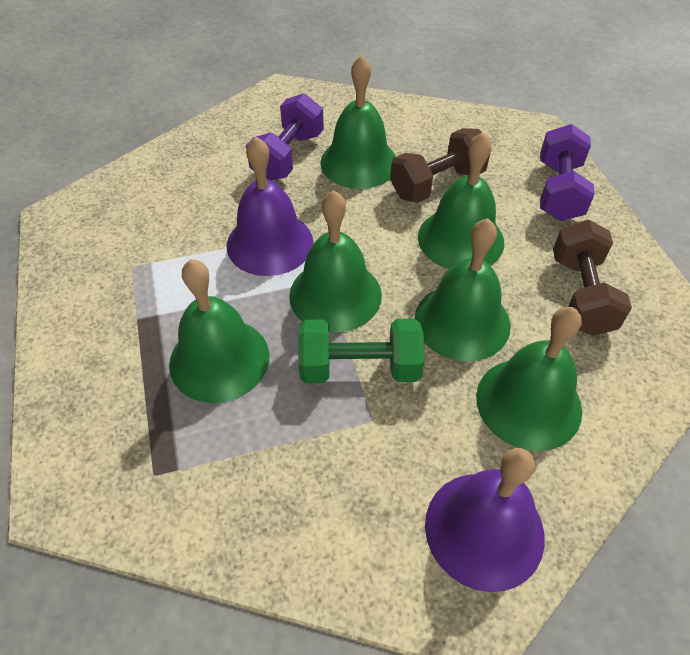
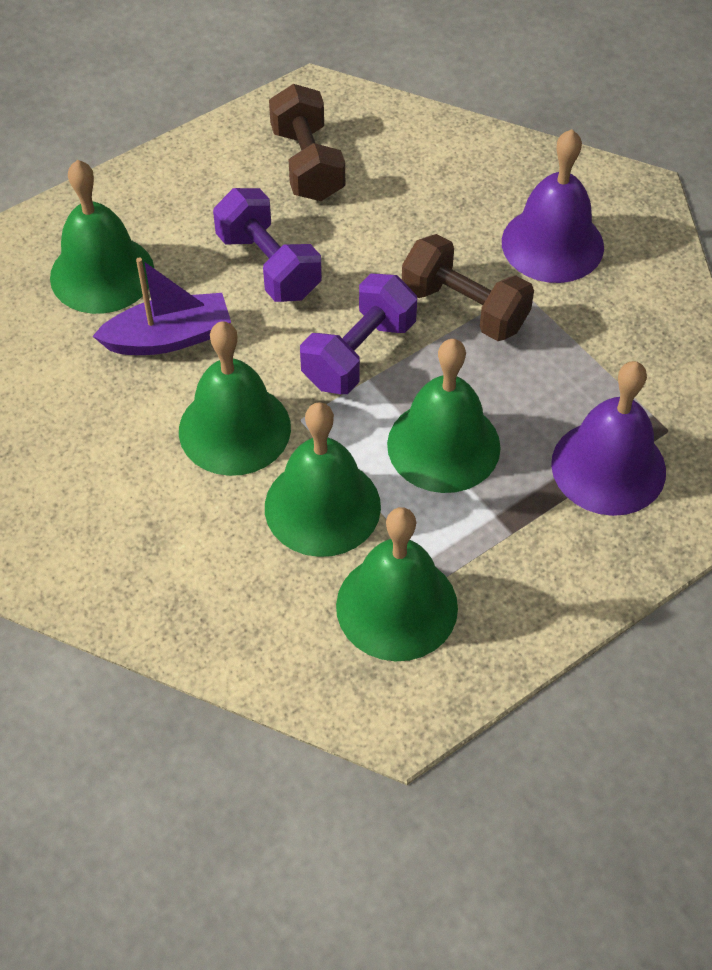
green bell: 6 -> 5
green dumbbell: 1 -> 0
purple boat: 0 -> 1

